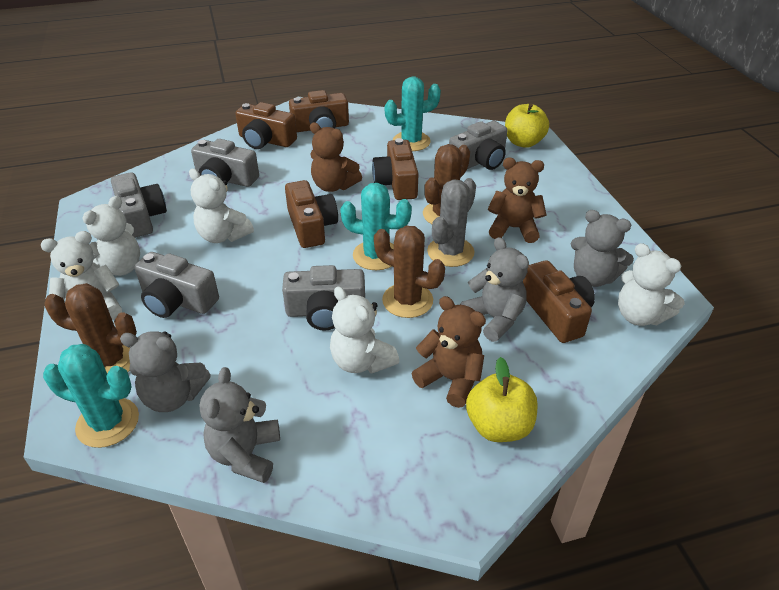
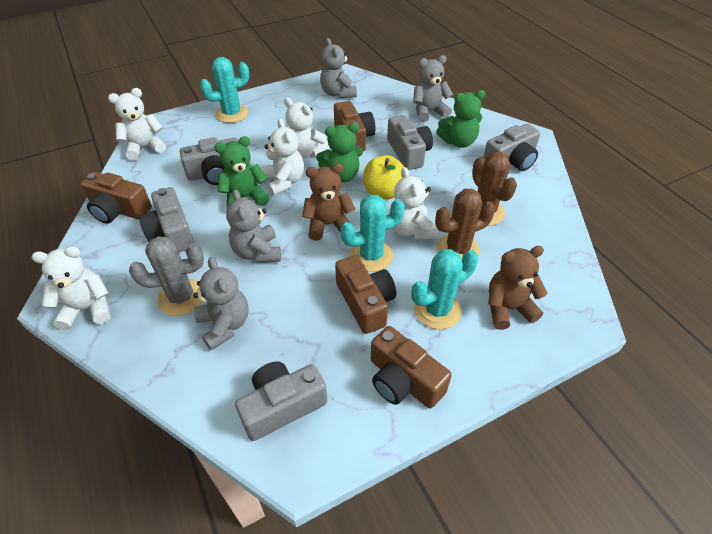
brown cactus: 3 -> 2
brown camera: 5 -> 4
brown teddy bear: 3 -> 2
green teddy bear: 0 -> 3
yellow apple: 2 -> 1

